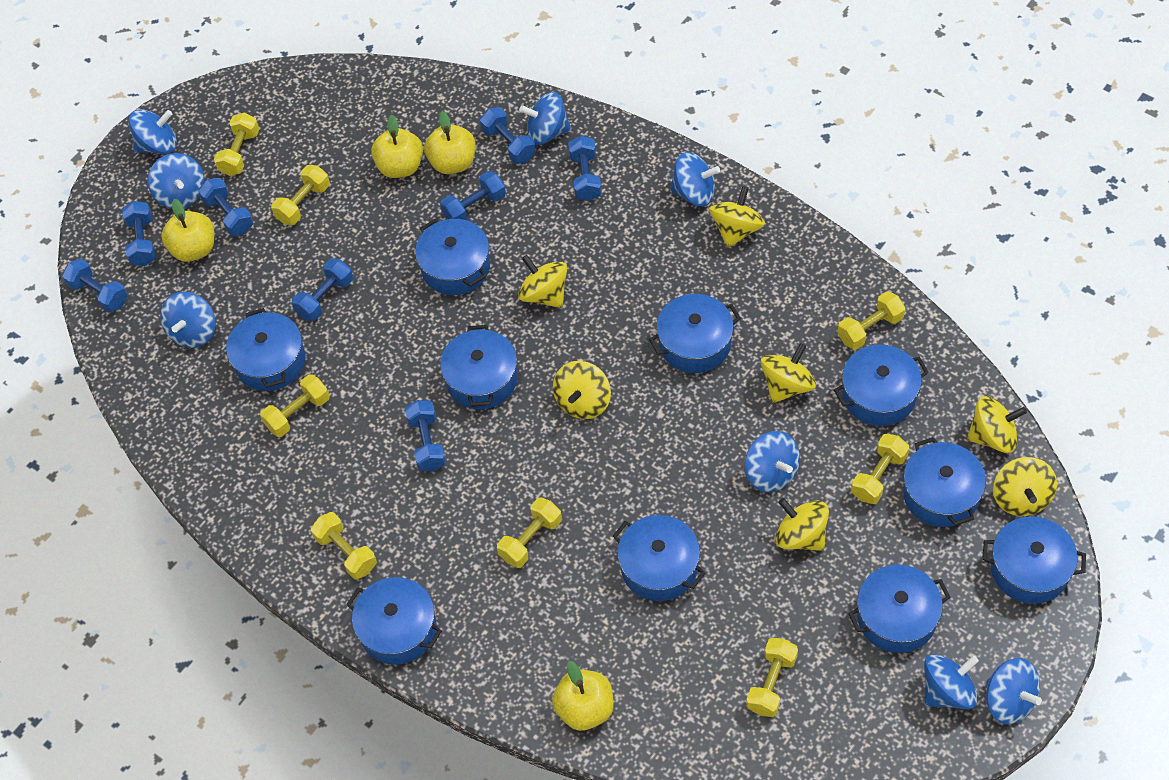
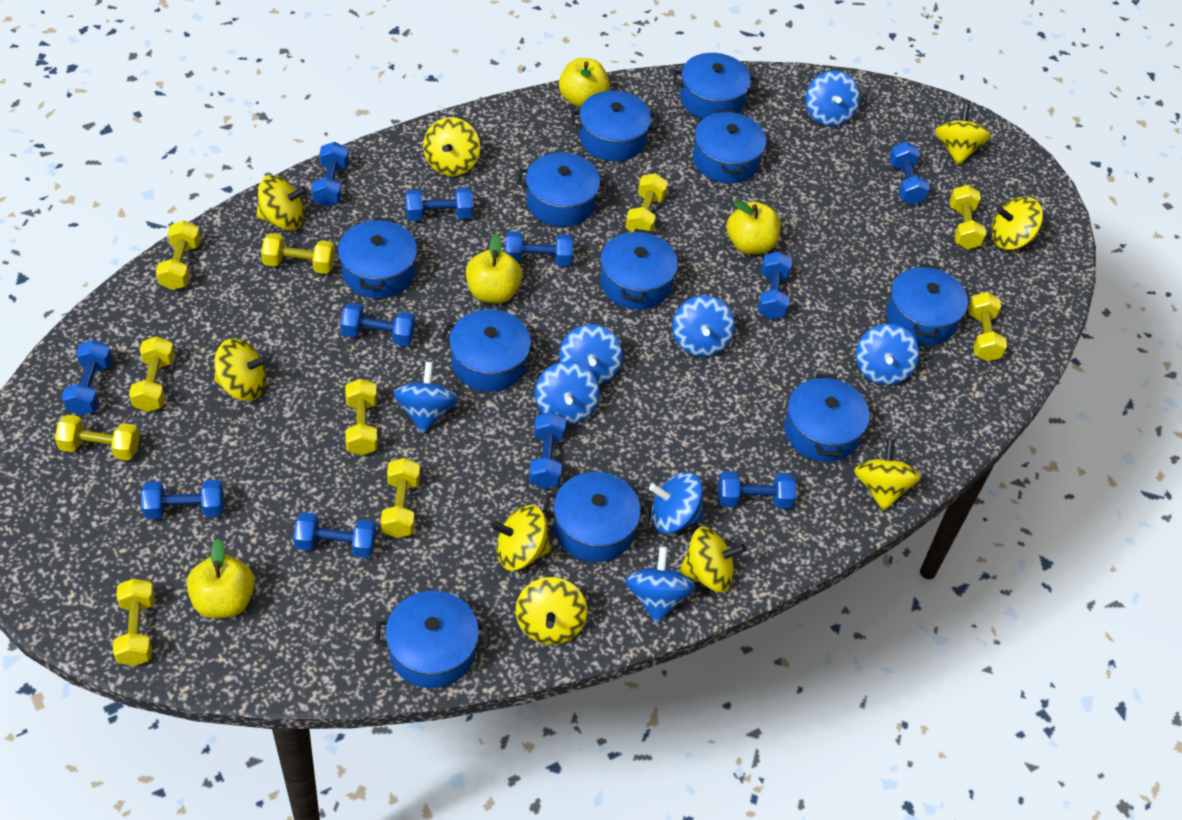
blue dumbbell: 8 -> 11
blue pot: 10 -> 11
yellow dumbbell: 8 -> 10
yellow spinning top: 7 -> 9

